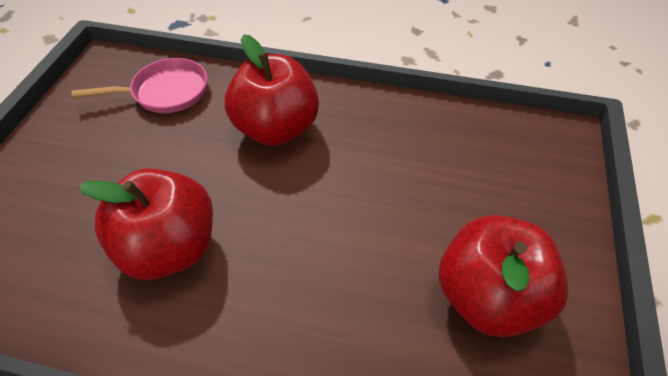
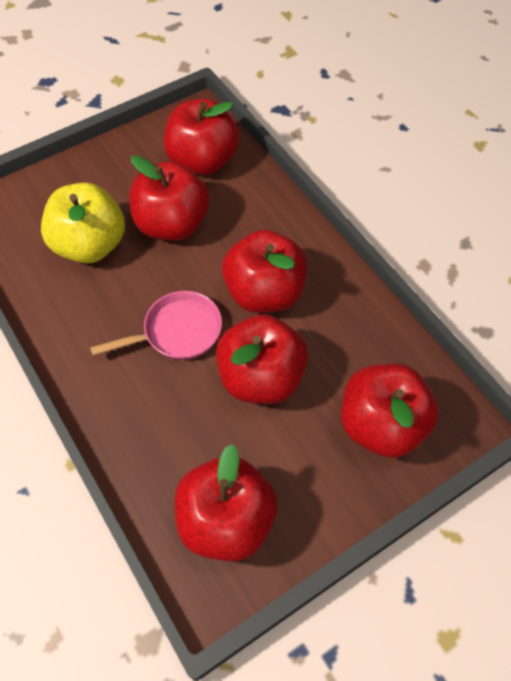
red apple: 3 -> 6
yellow apple: 0 -> 1

